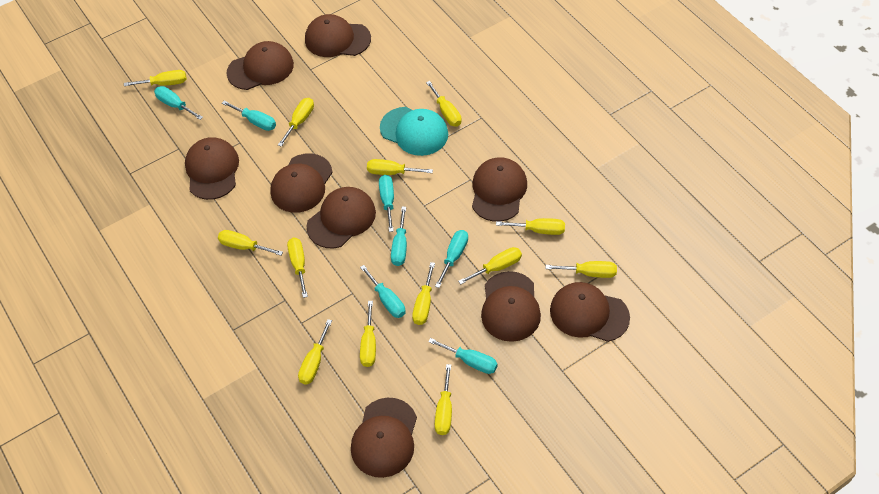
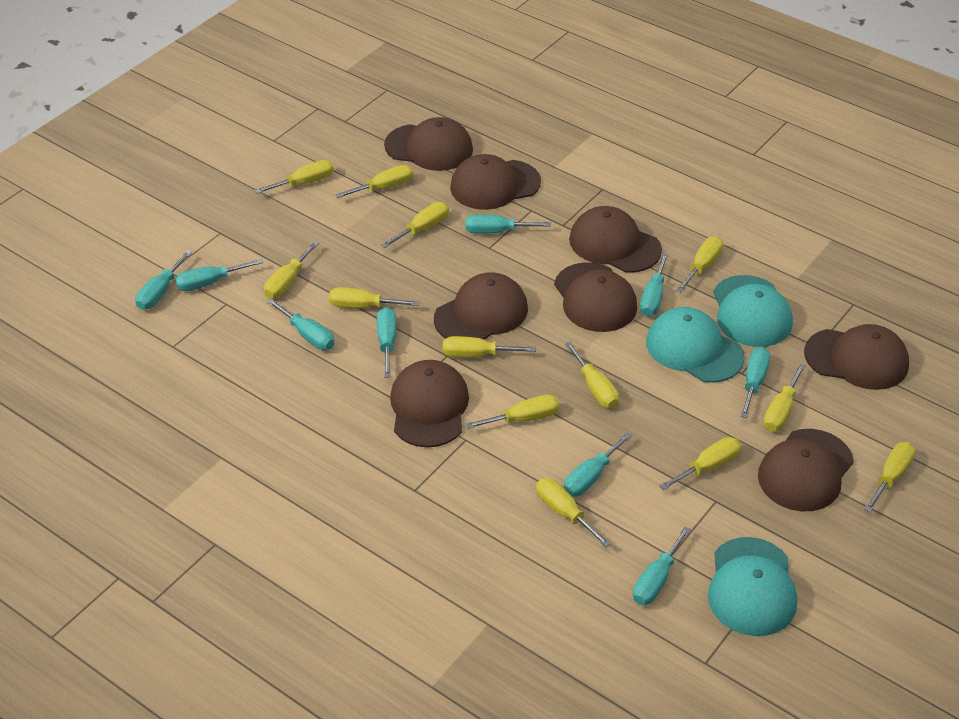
brown cap: 9 -> 8
turquoise cap: 1 -> 3
turquoise screwdriver: 7 -> 9

